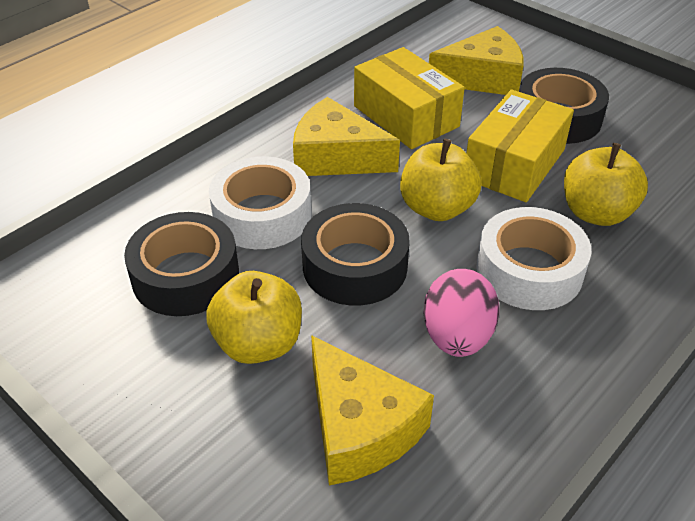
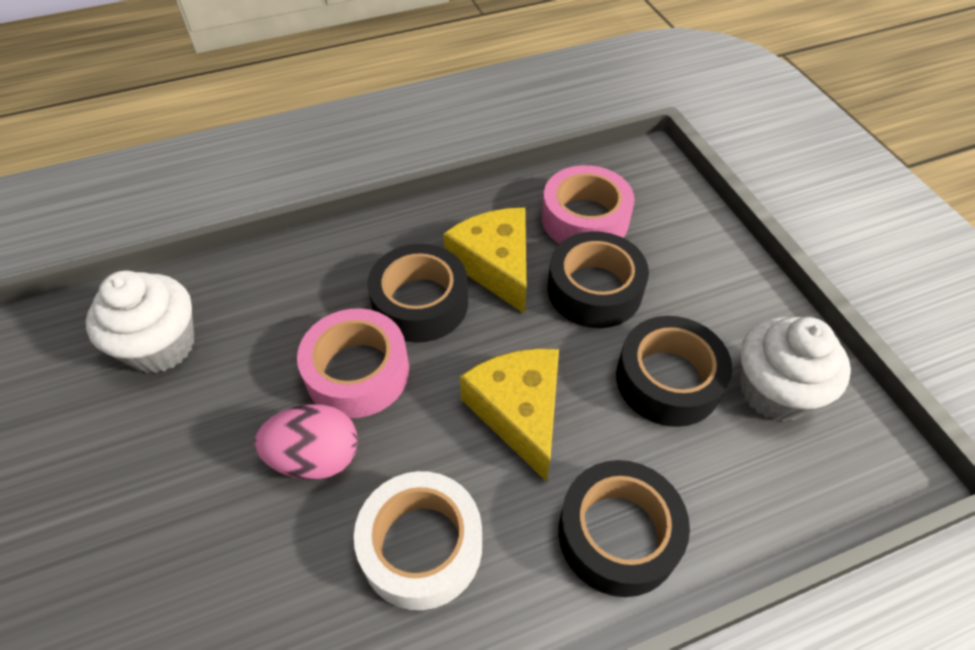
black tape: 3 -> 4
pink tape: 0 -> 2
white cupcake: 0 -> 2
white tape: 2 -> 1
yellow apple: 3 -> 0
yellow box: 2 -> 0
yellow cheese: 3 -> 2

